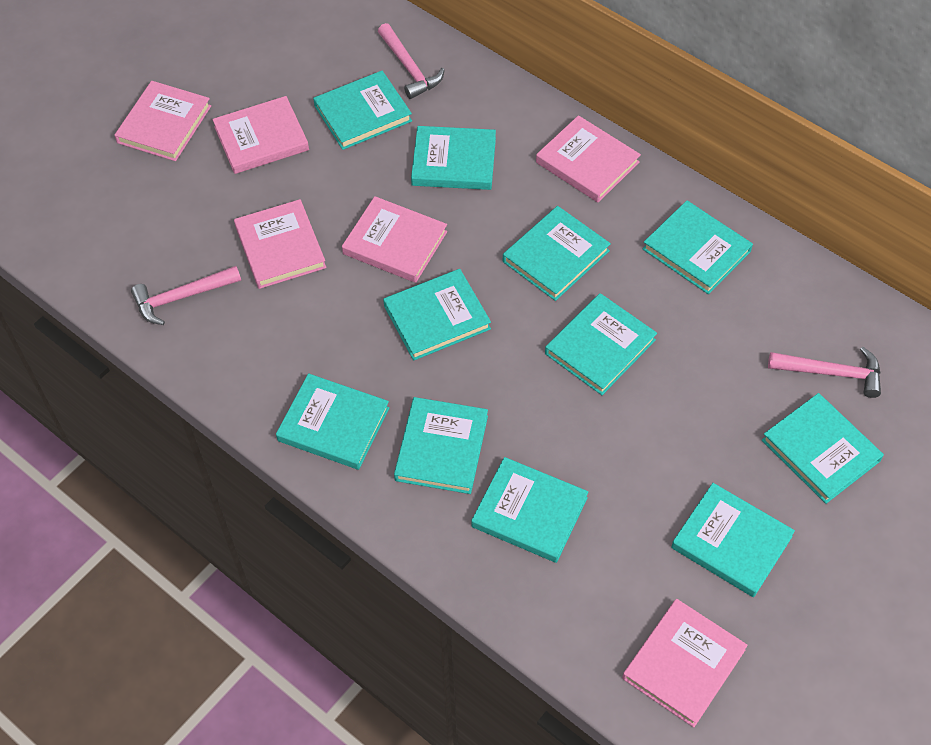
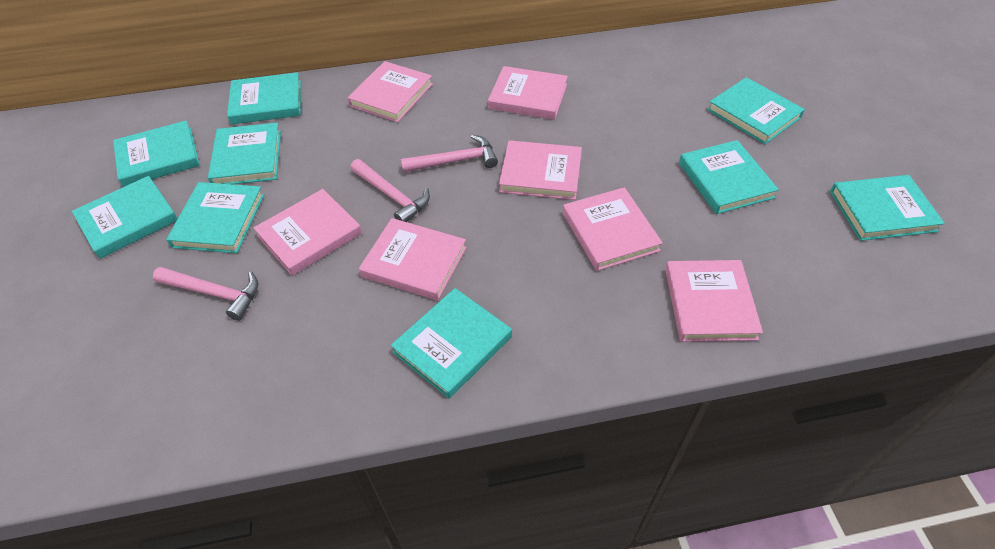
pink book: 6 -> 7
turquoise book: 11 -> 9

